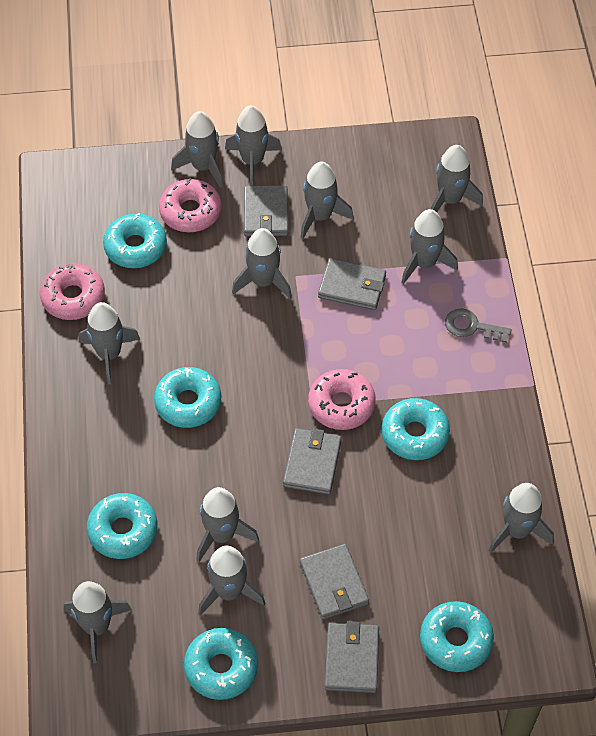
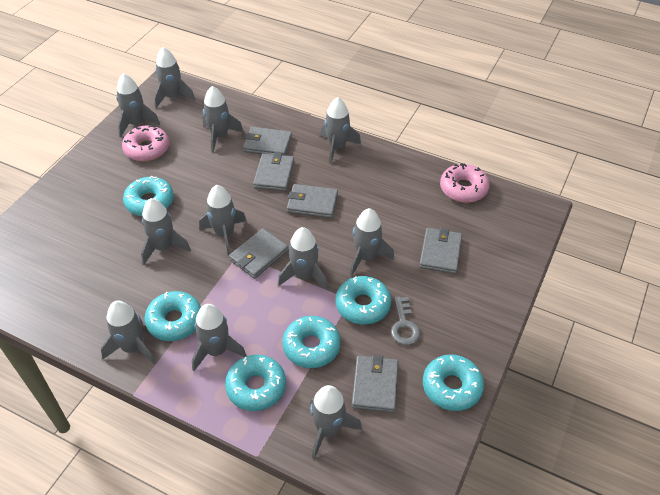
grey wallet: 5 -> 6
pink donut: 3 -> 2

